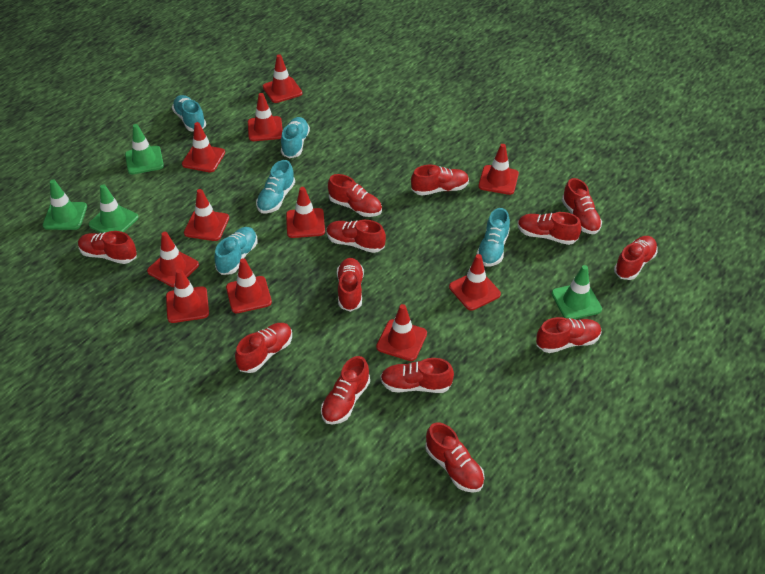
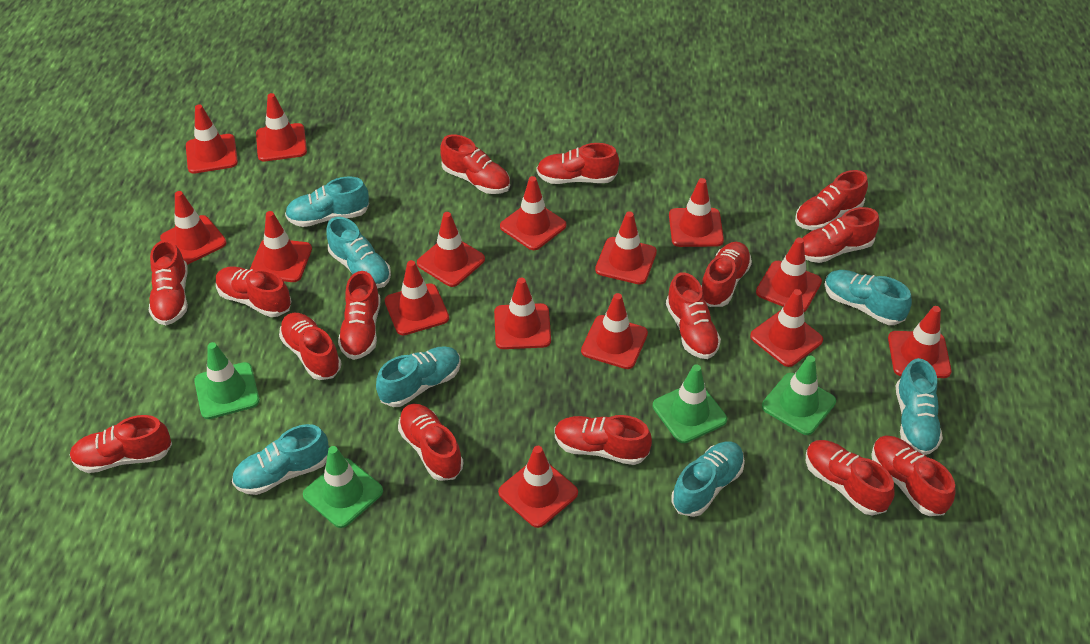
red shoe: 13 -> 15
red traffic cone: 11 -> 15
turquoise shoe: 5 -> 7

